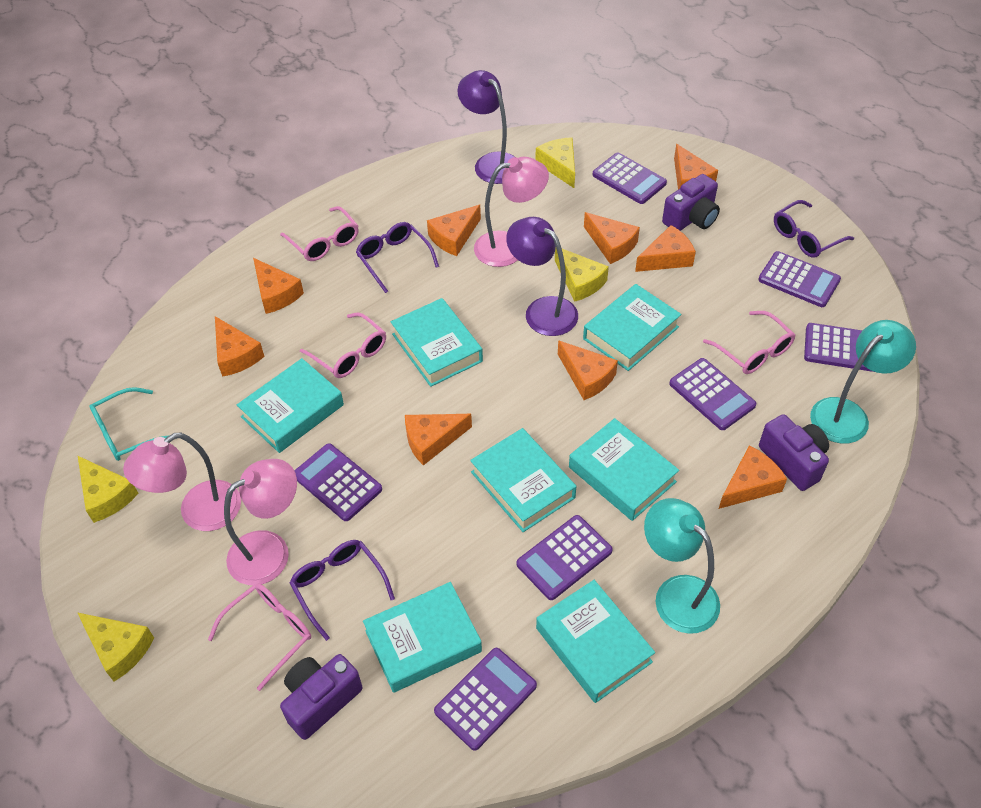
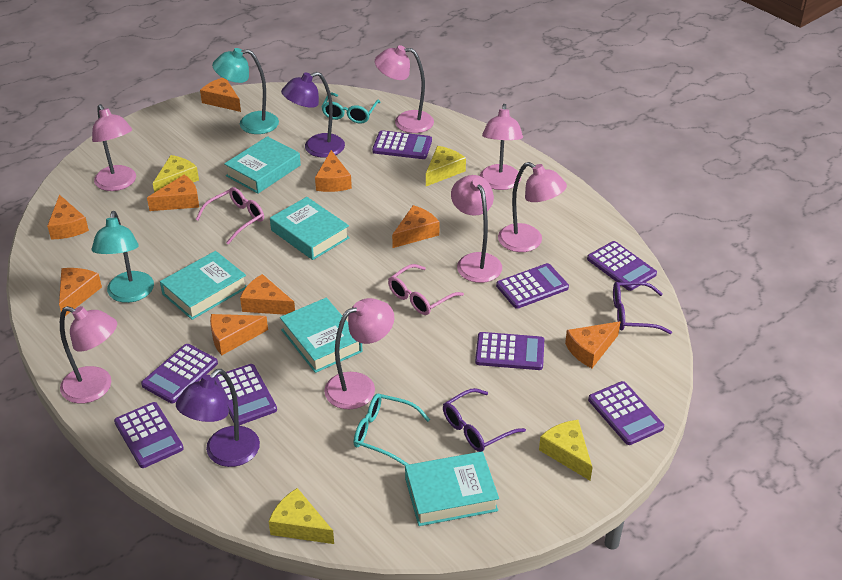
pink glasses: 4 -> 2
pink lamp: 3 -> 7
purple calculator: 7 -> 8
purple camera: 3 -> 0
purple glasses: 3 -> 2
turquoise book: 7 -> 5
turquoise glasses: 1 -> 2

